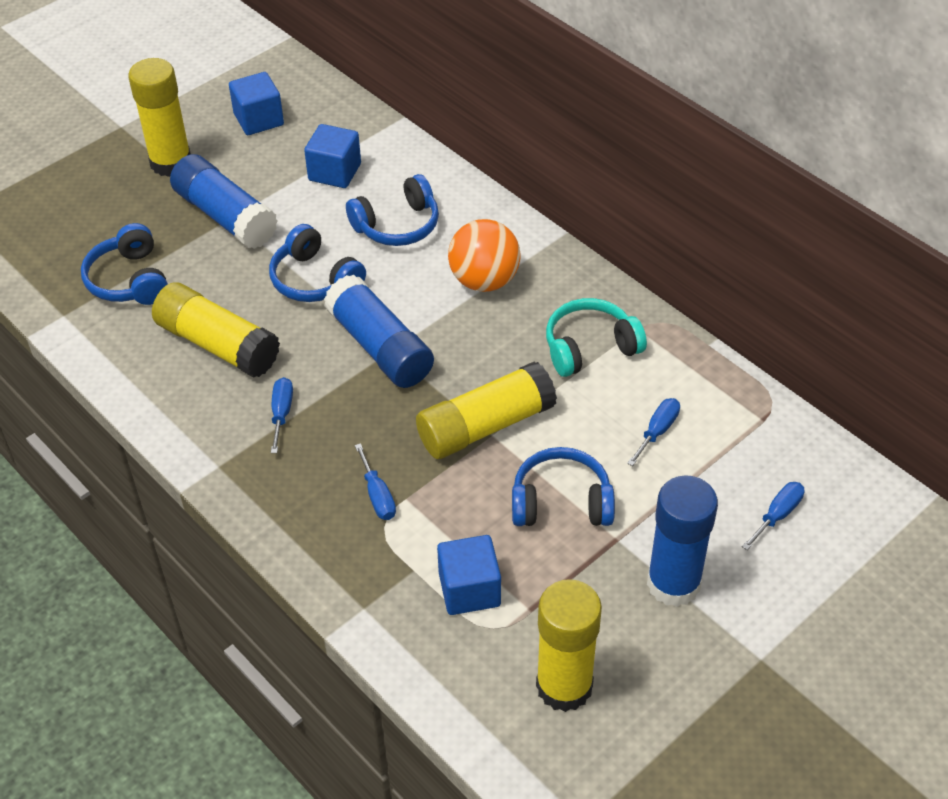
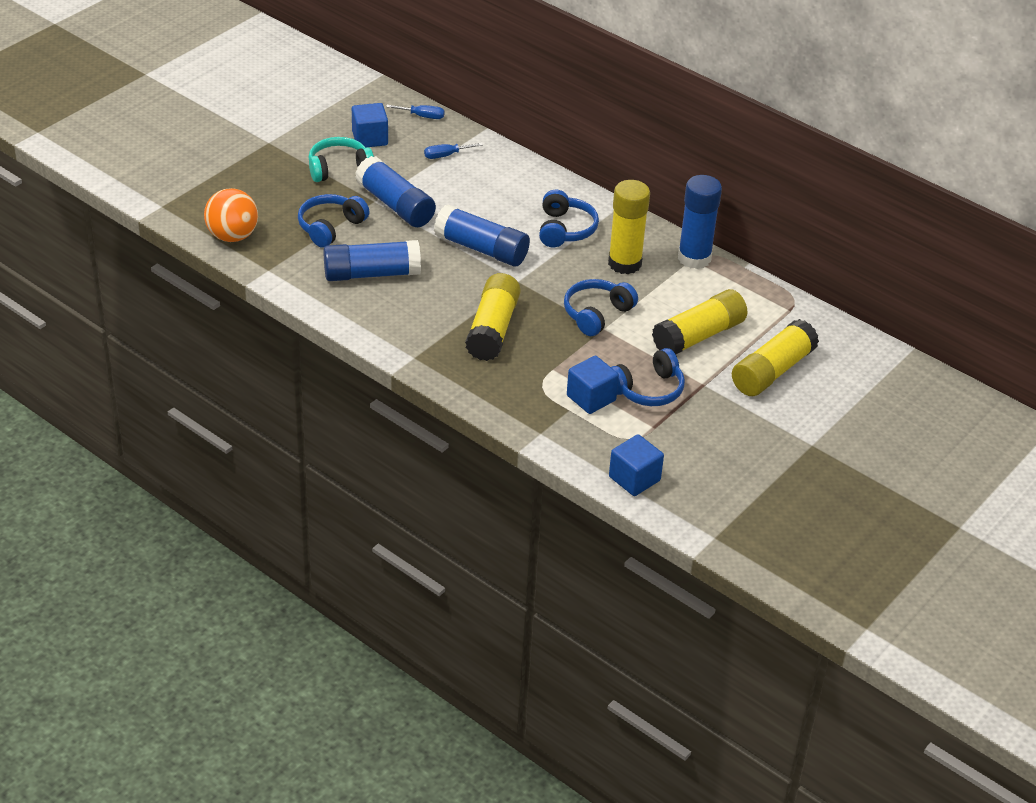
blue glue stick: 3 -> 4
blue screwdriver: 4 -> 2

